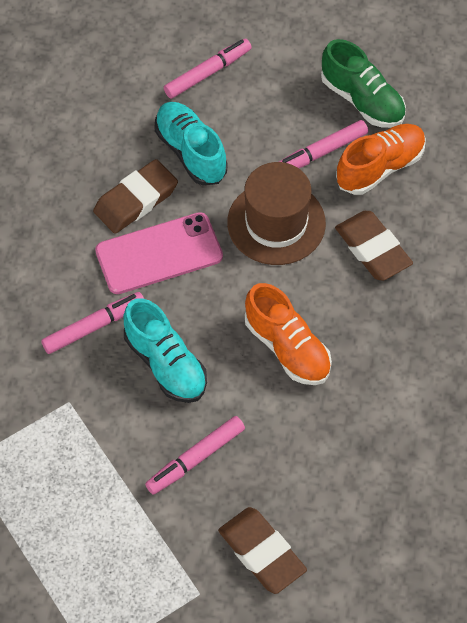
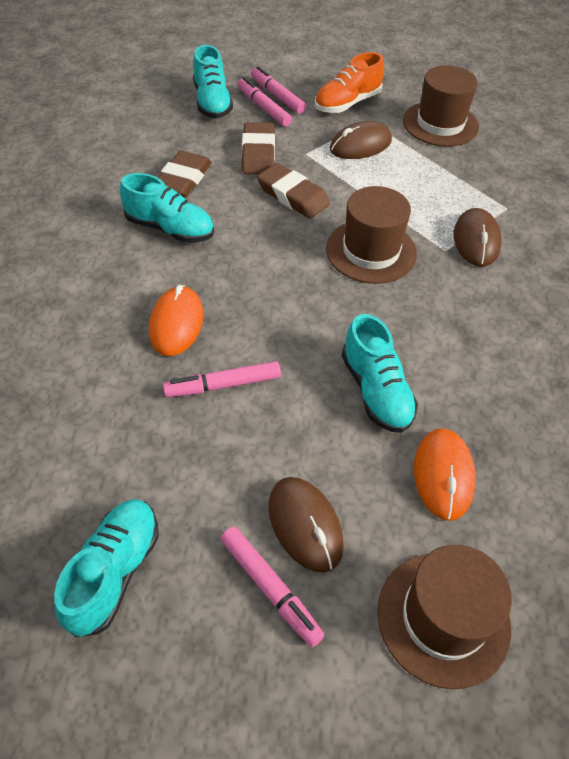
brown hat: 1 -> 3
brown mouse: 0 -> 3
green shoe: 1 -> 0
orange mouse: 0 -> 2
orange shoe: 2 -> 1
pink phone: 1 -> 0
turquoise shoe: 2 -> 4

